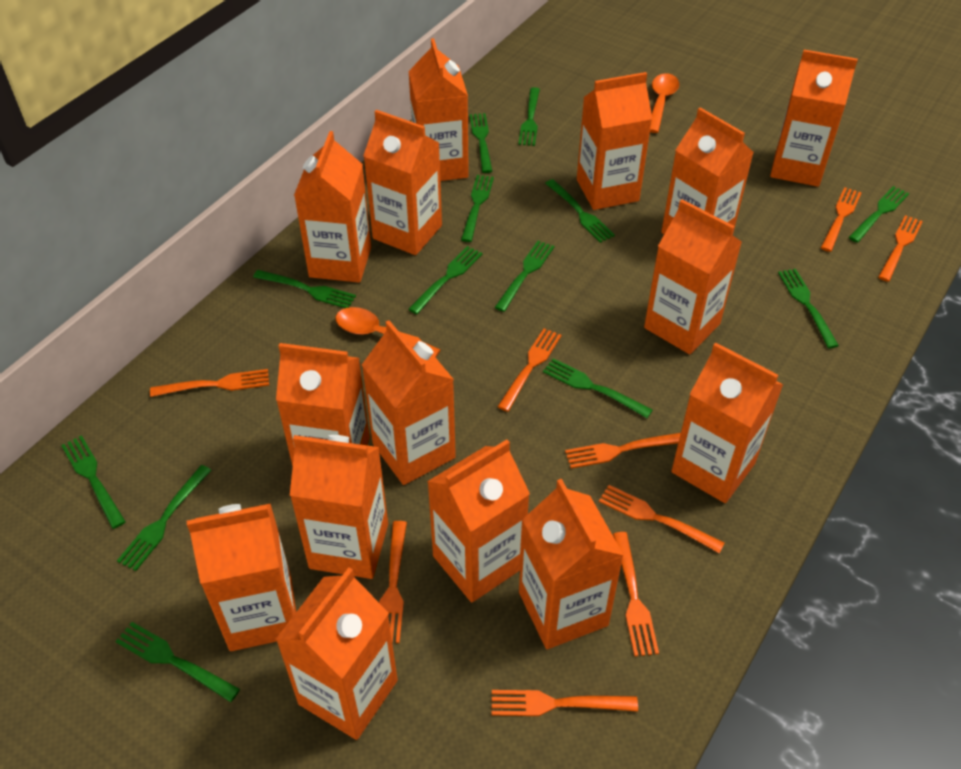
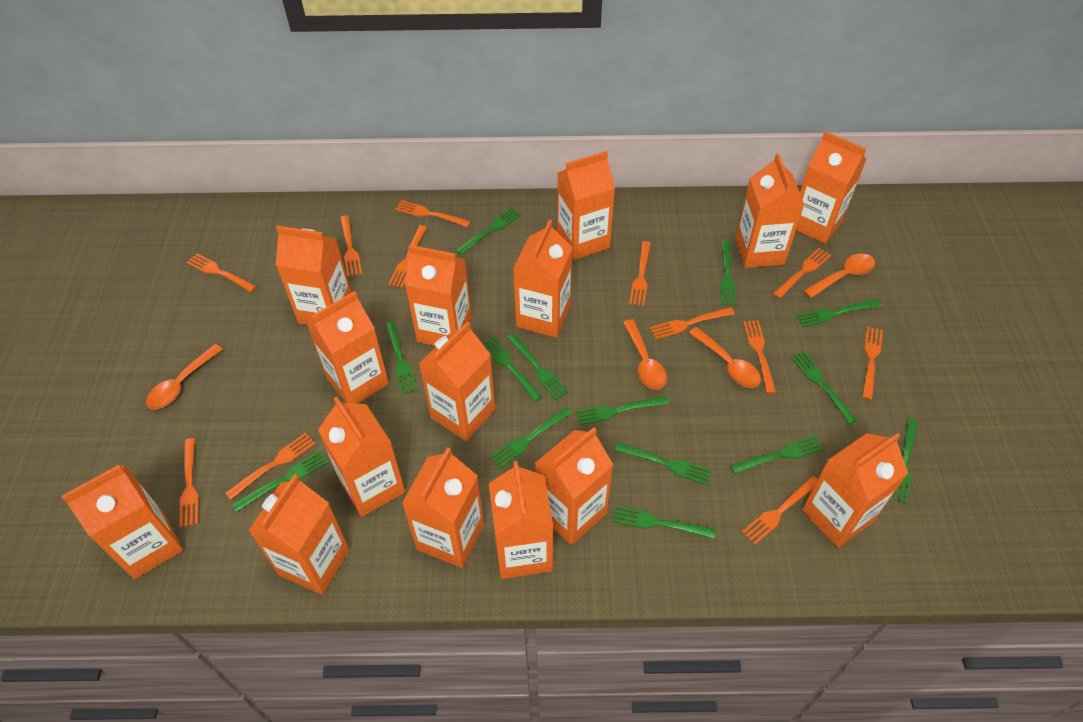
green fork: 13 -> 14
orange fork: 9 -> 12
orange spoon: 2 -> 4

